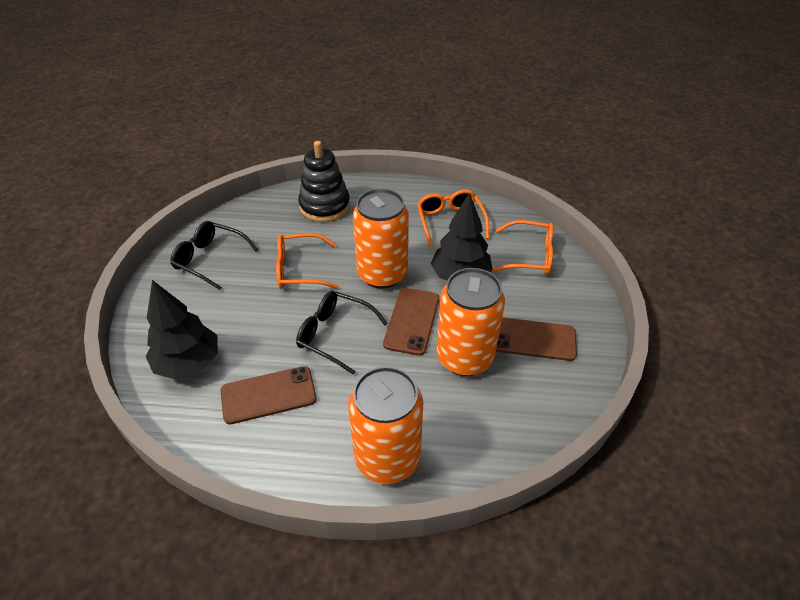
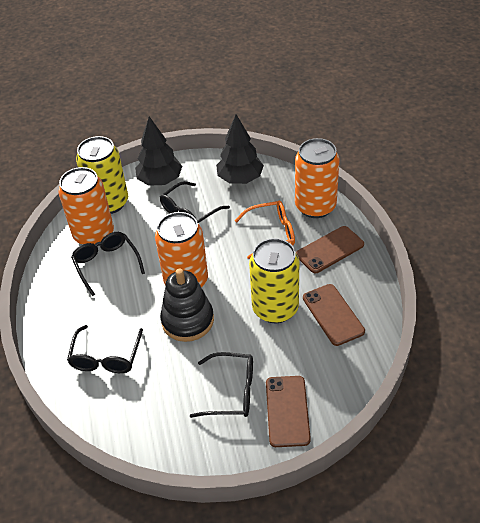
black glasses: 2 -> 4
orange glasses: 3 -> 1
yellow can: 0 -> 2

